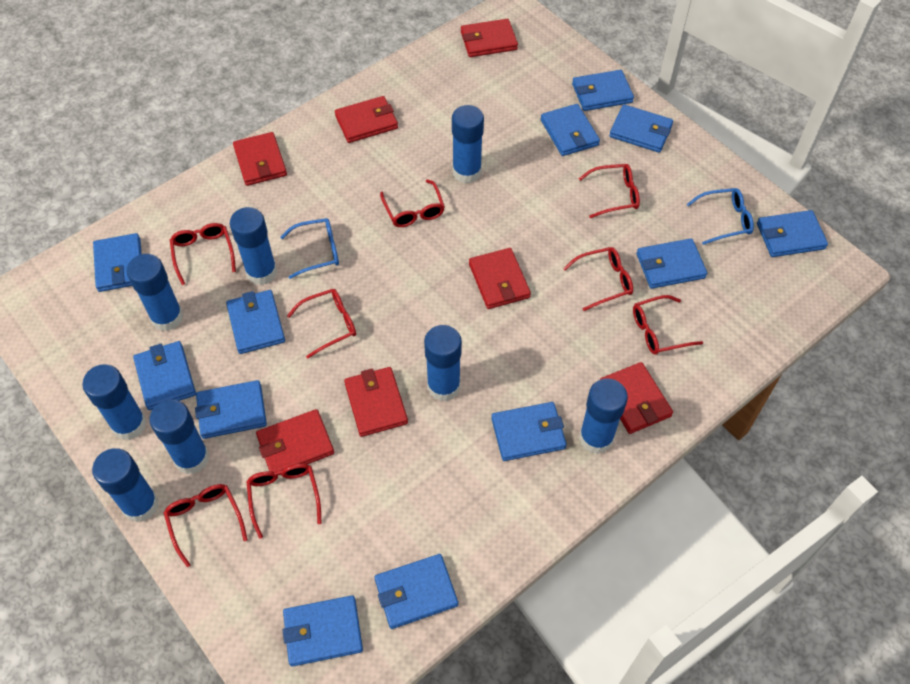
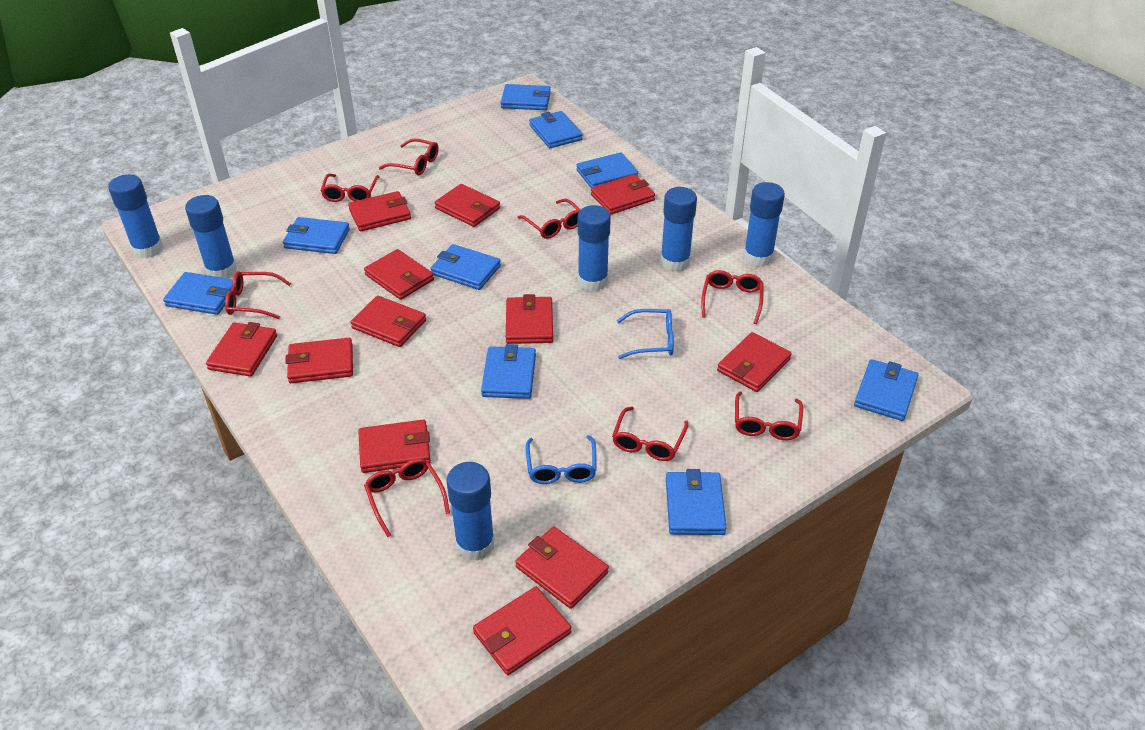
blue glue stick: 8 -> 6
blue wallet: 12 -> 9
red wallet: 7 -> 12

